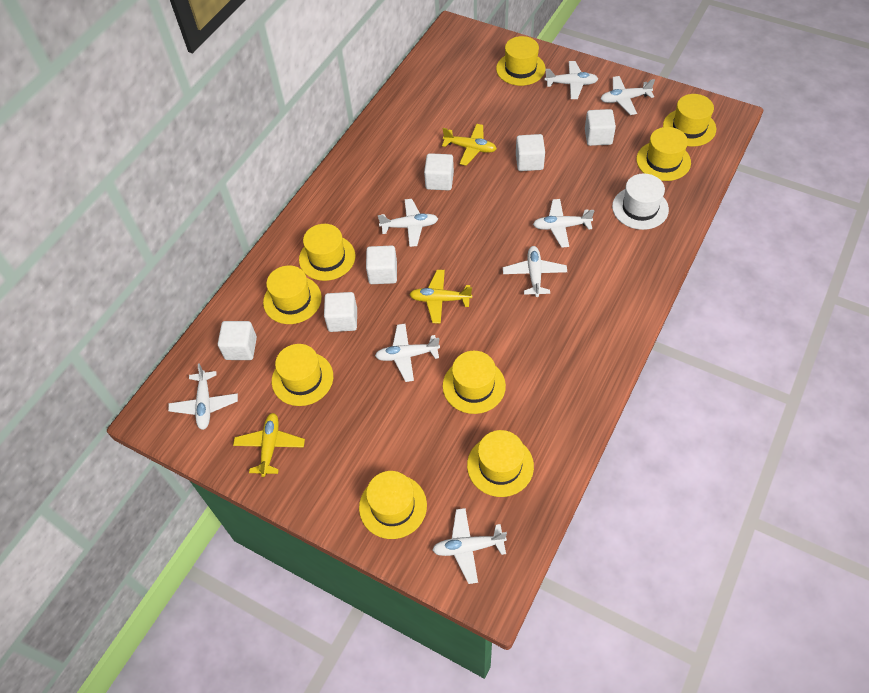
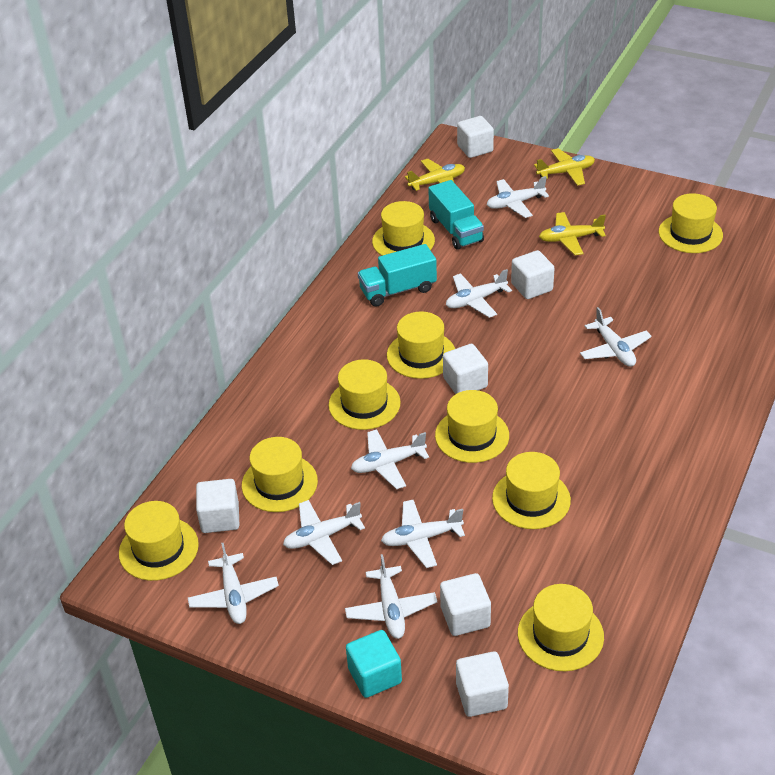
turquoise cube: 0 -> 1
turquoise truck: 0 -> 2
white hat: 1 -> 0

